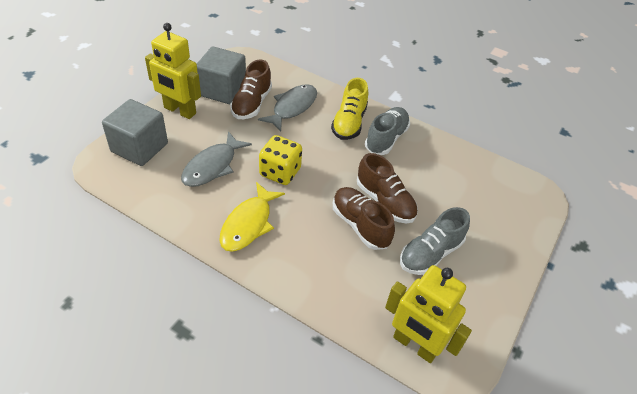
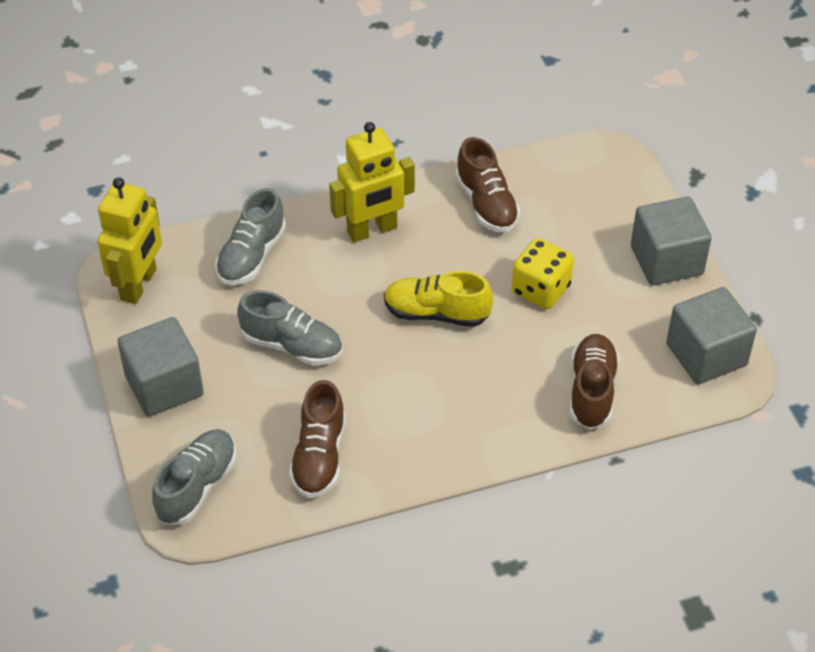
grey cube: 2 -> 3
grey fish: 2 -> 0
grey shoe: 2 -> 3
yellow fish: 1 -> 0

